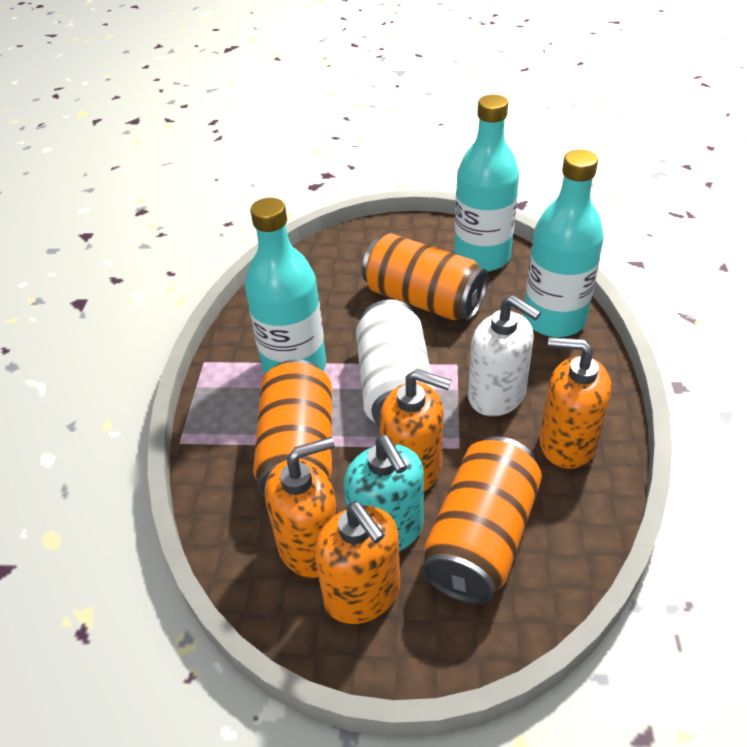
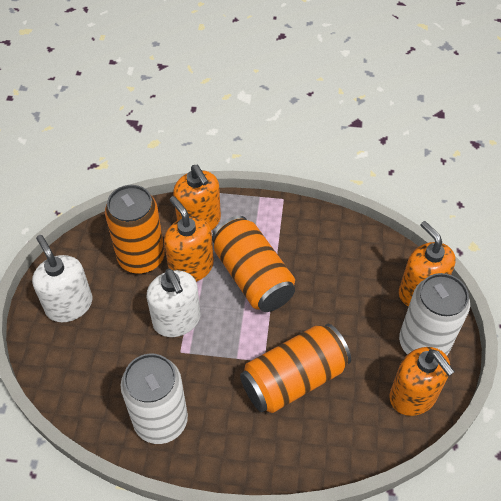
turquoise bottle: 3 -> 0
turquoise soap dispenser: 1 -> 0
white can: 1 -> 2
white soap dispenser: 1 -> 2

